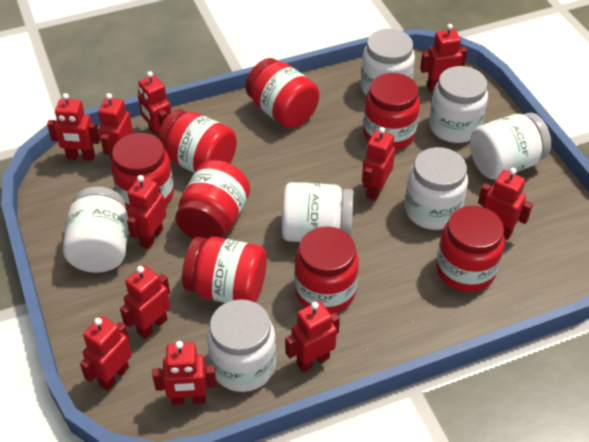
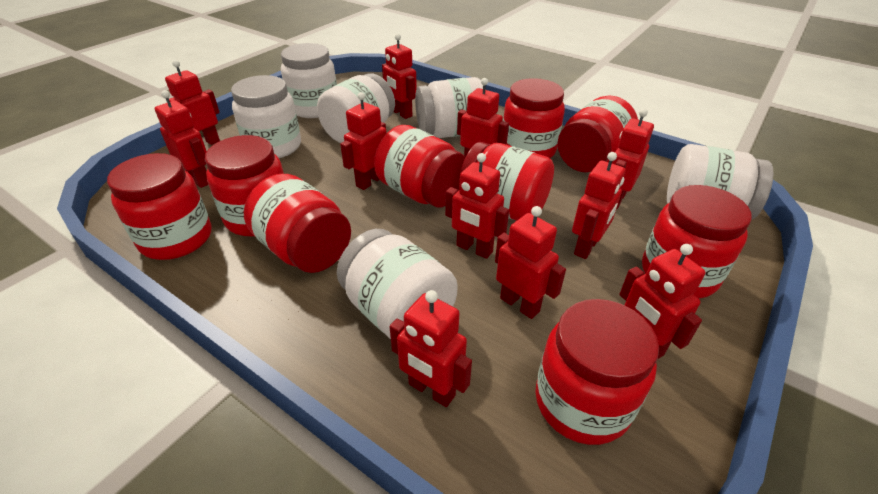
red jar: 8 -> 9
white jar: 7 -> 6

